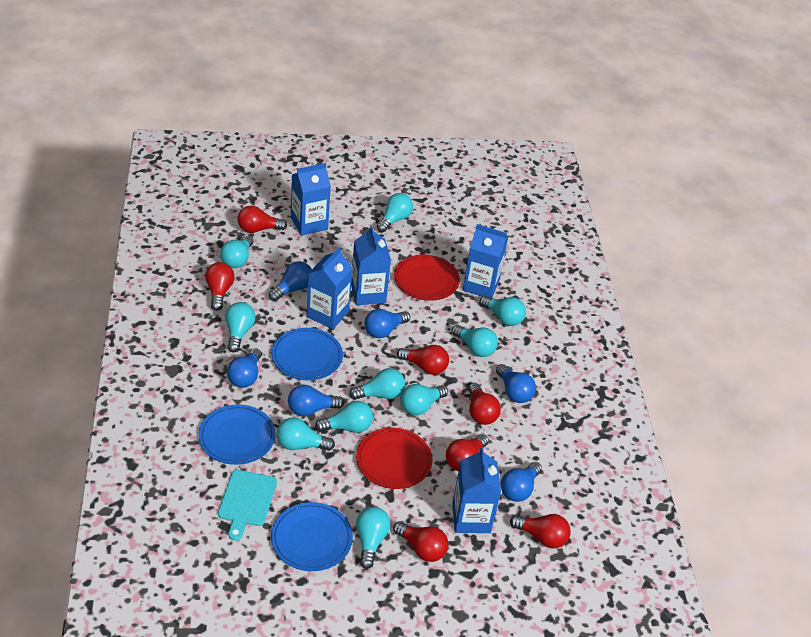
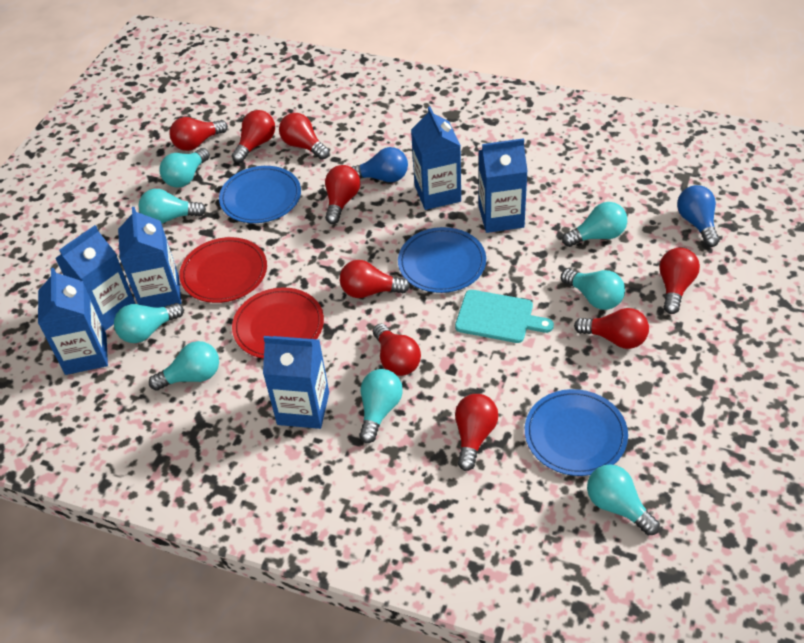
blue carton: 5 -> 6
blue light bulb: 6 -> 2
red light bulb: 7 -> 9
turquoise light bulb: 10 -> 8

